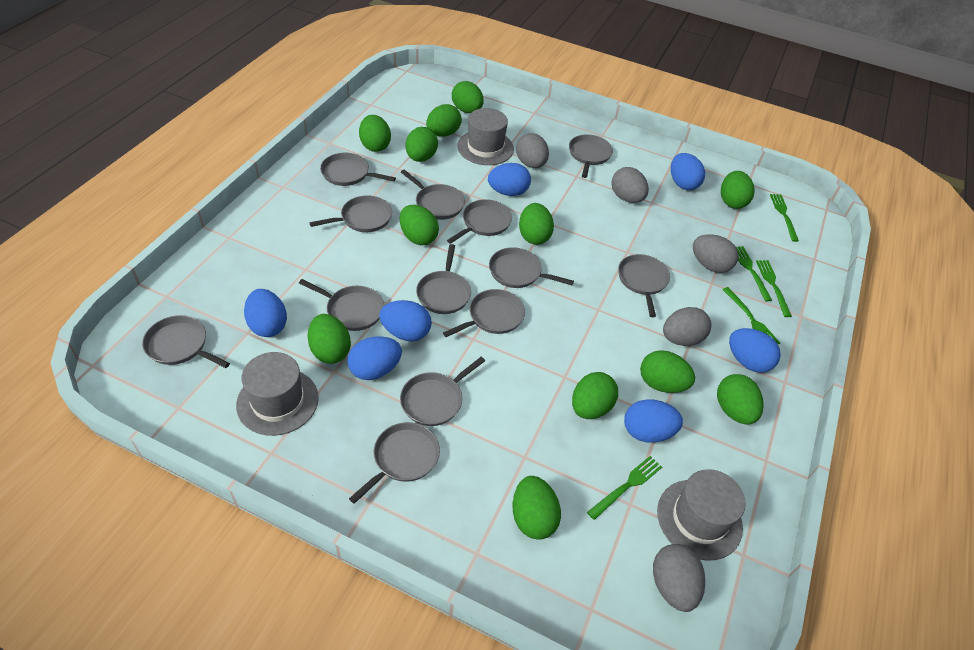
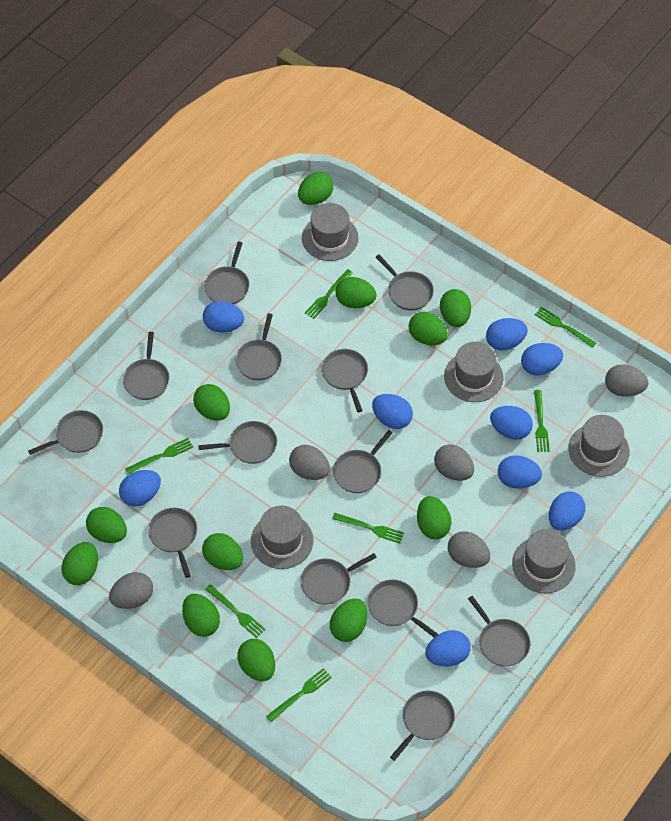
blue egg: 7 -> 9
green fork: 5 -> 7
grey hat: 3 -> 5

